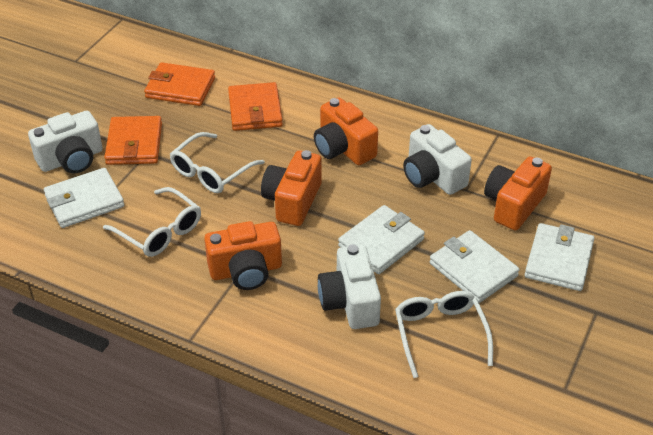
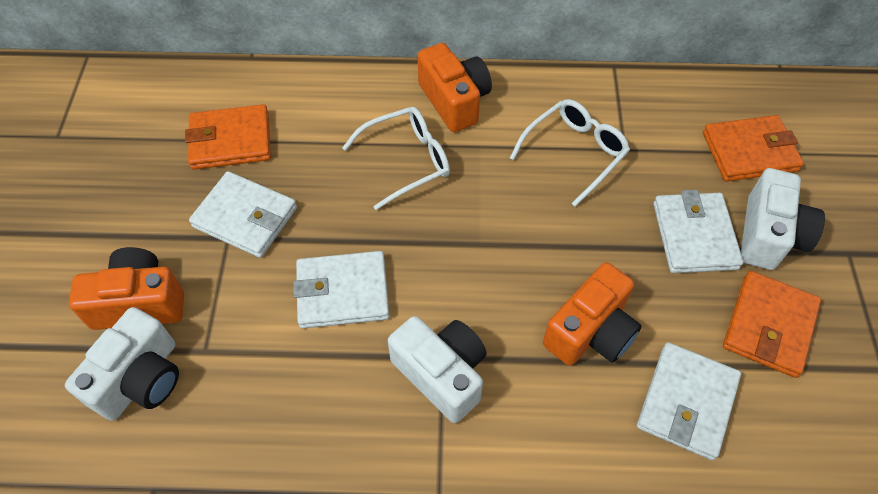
orange camera: 4 -> 3
white glasses: 3 -> 2

